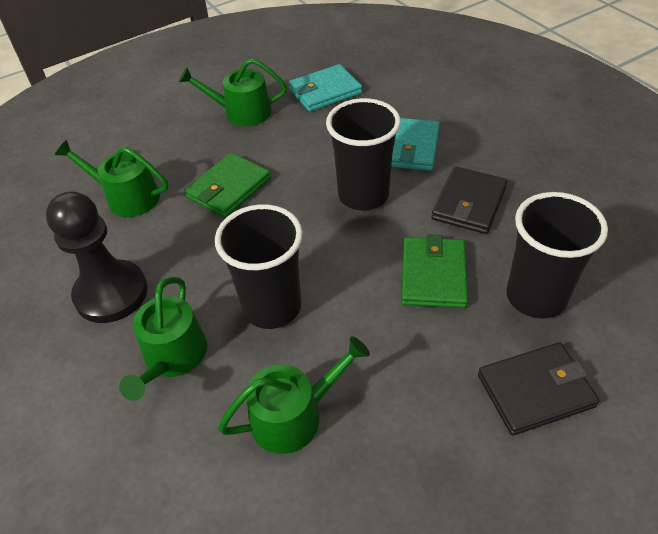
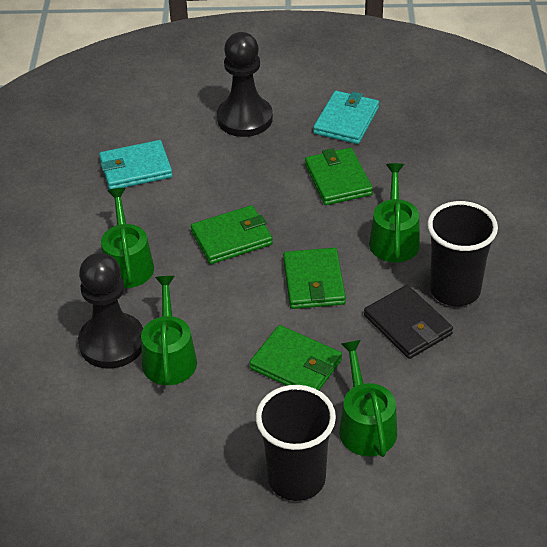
black cup: 3 -> 2
black pawn: 1 -> 2
black wallet: 2 -> 1
green wallet: 2 -> 4

